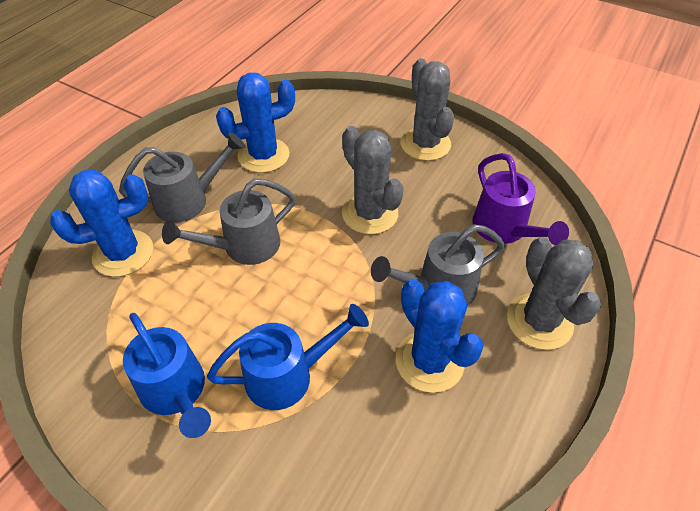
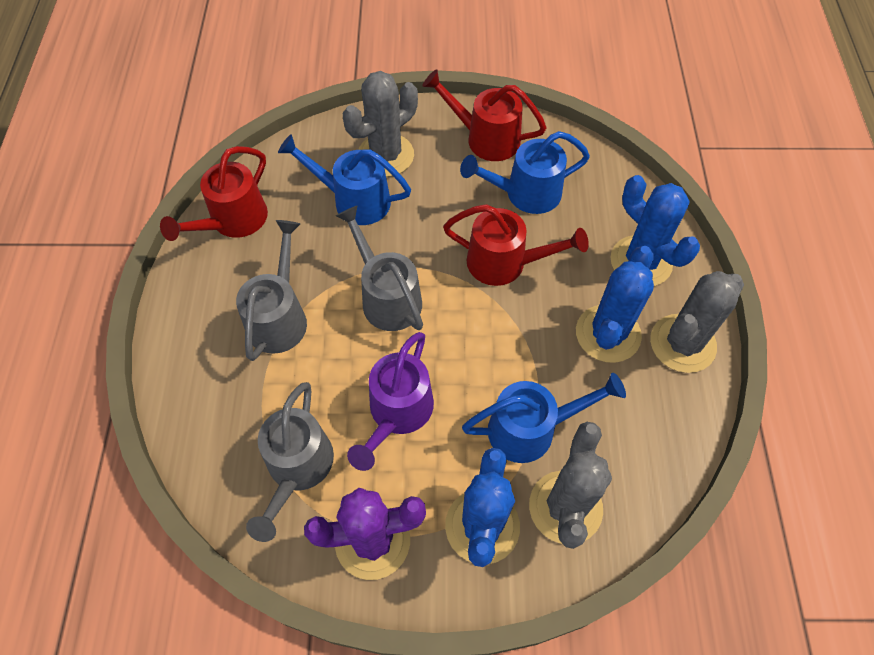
blue watering can: 2 -> 3
purple cactus: 0 -> 1
red watering can: 0 -> 3

